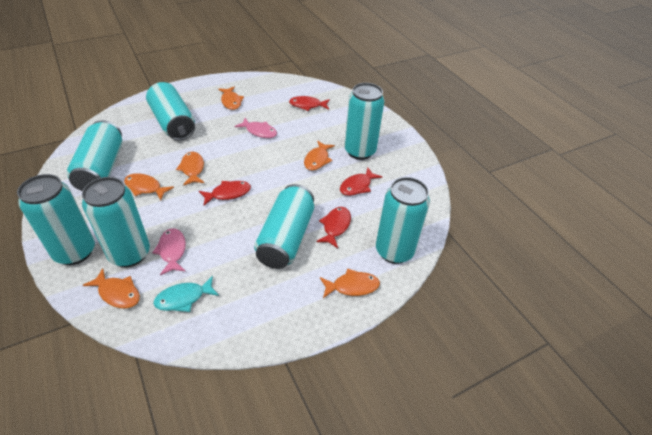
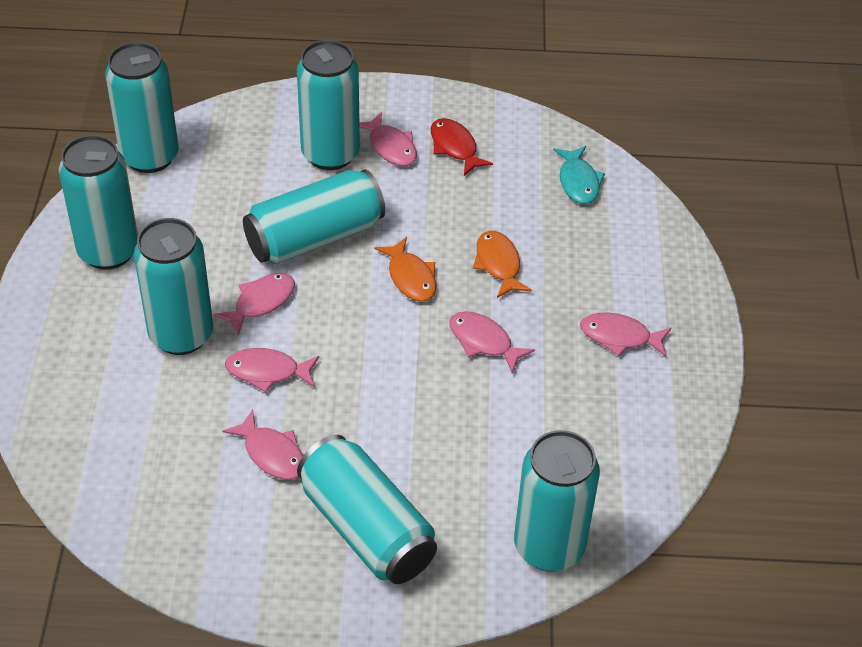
orange fish: 6 -> 2
pink fish: 2 -> 6
red fish: 4 -> 1

